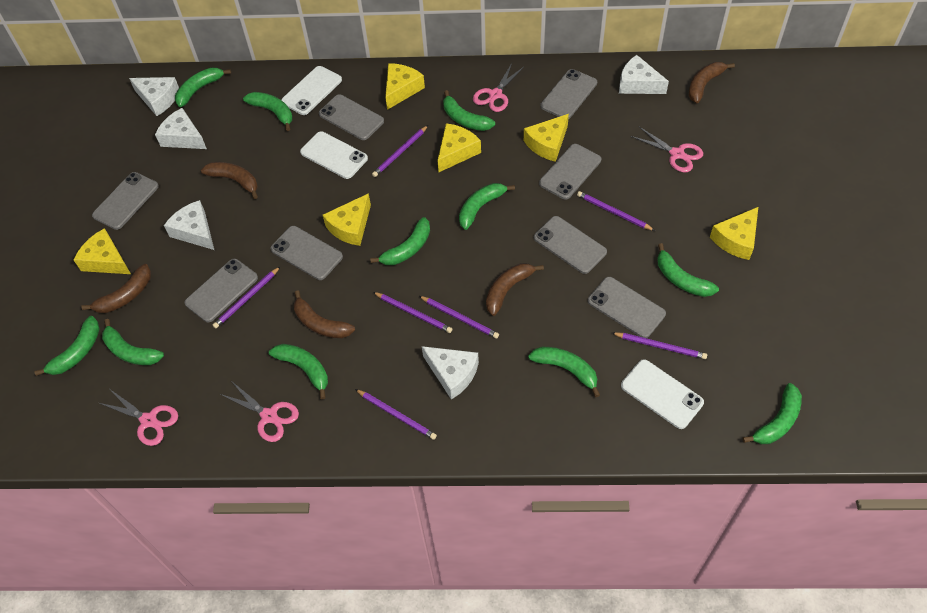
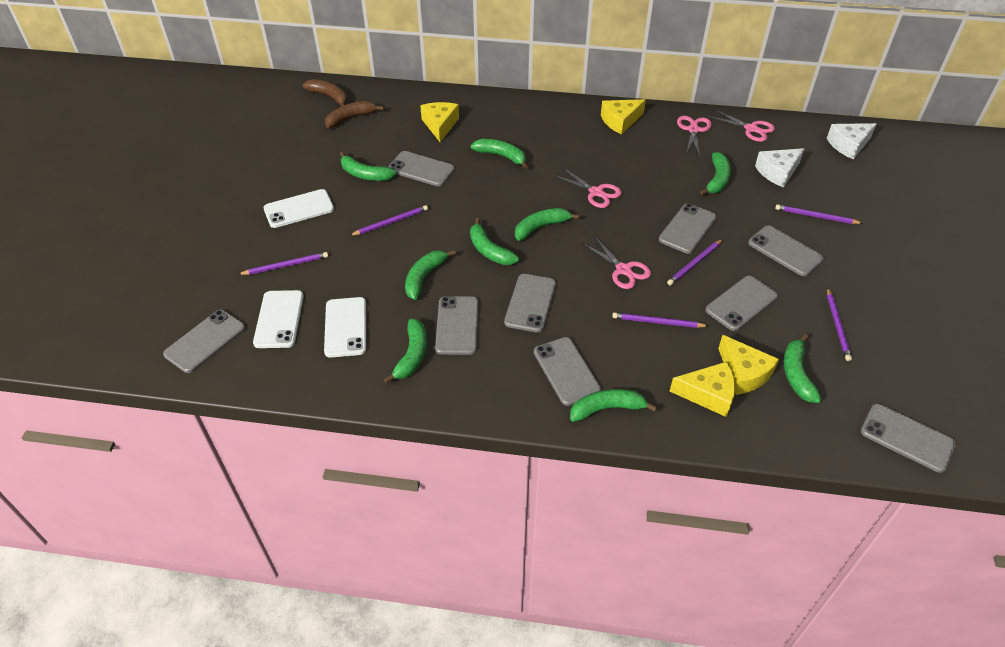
brown banana: 5 -> 2
green banana: 11 -> 9
grey phone: 8 -> 9
purple pencil: 7 -> 6
white cheese: 5 -> 2
yellow cheese: 6 -> 4

